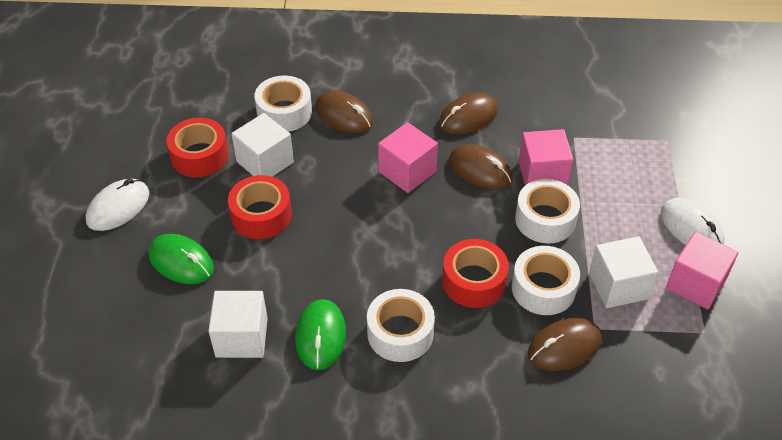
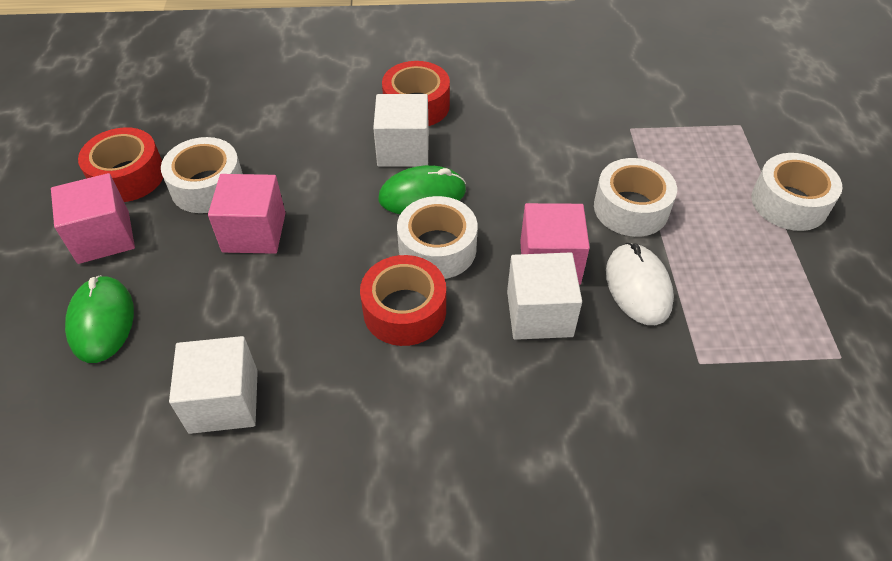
brown mouse: 4 -> 0
white mouse: 2 -> 1

